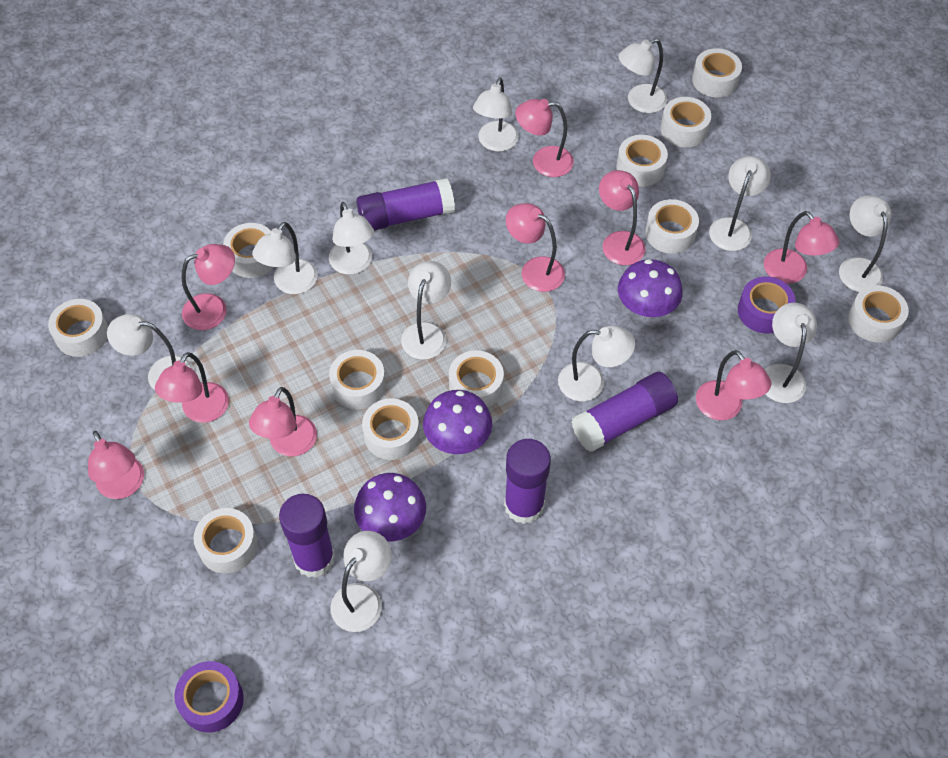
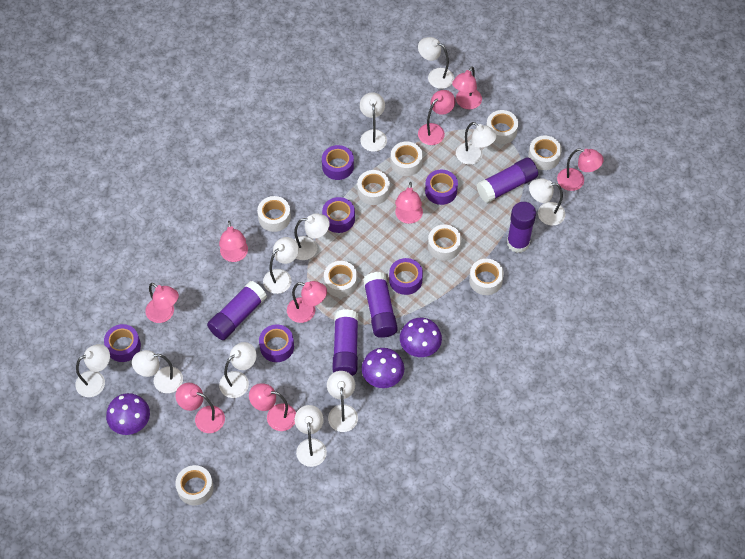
purple glue stick: 4 -> 5
purple tape: 2 -> 6
white tape: 11 -> 9

